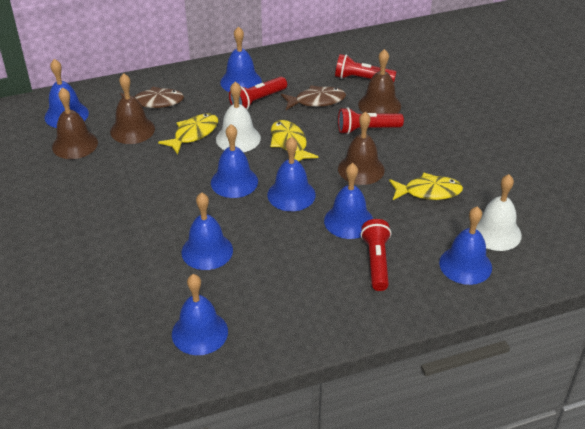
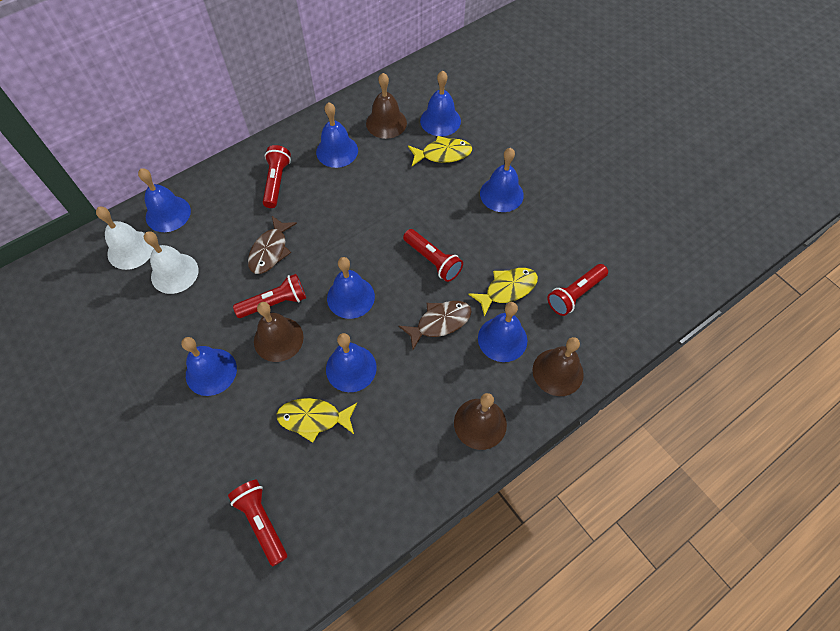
red flashlight: 4 -> 5

